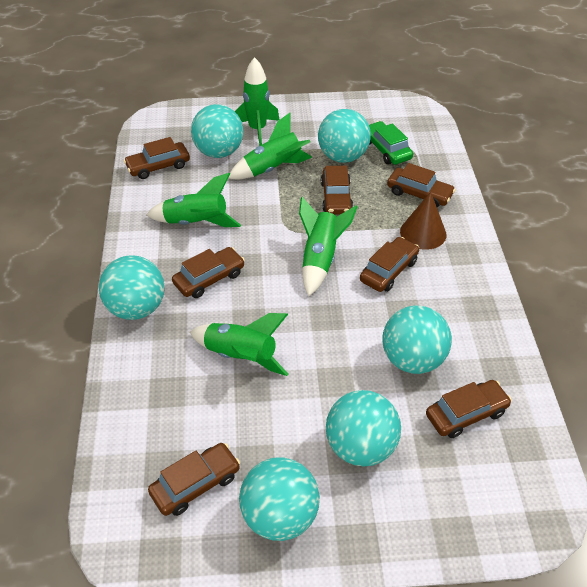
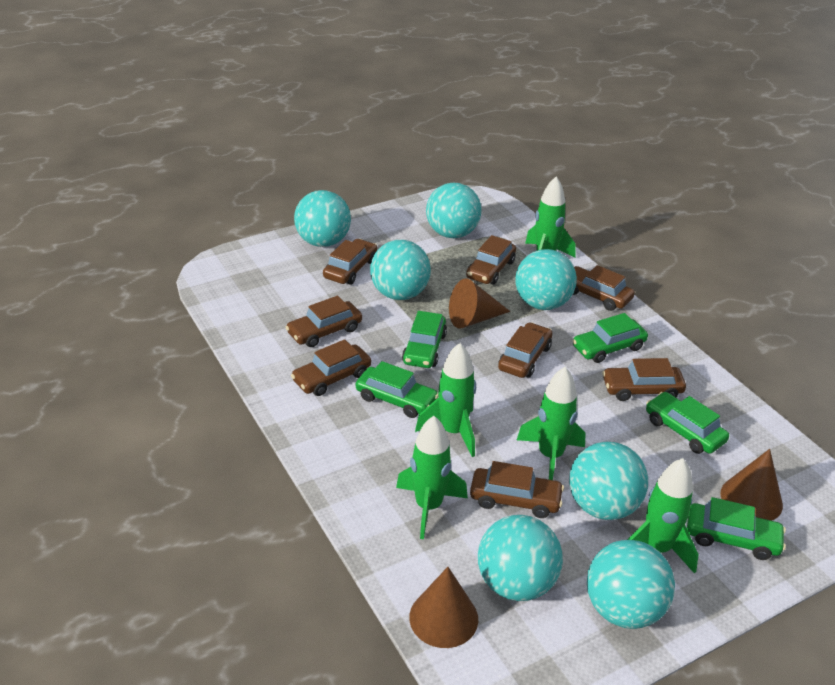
brown car: 7 -> 8
brown cone: 1 -> 3
green car: 1 -> 5
turquoise ball: 6 -> 7

